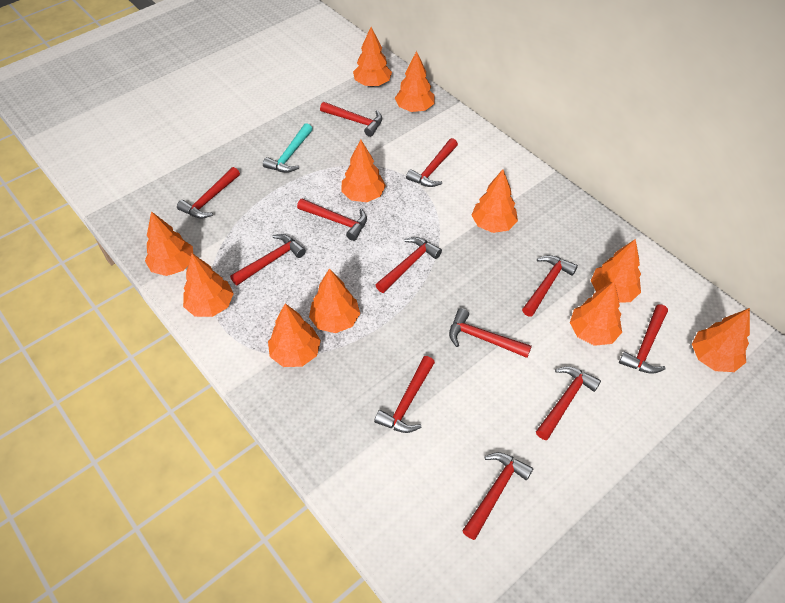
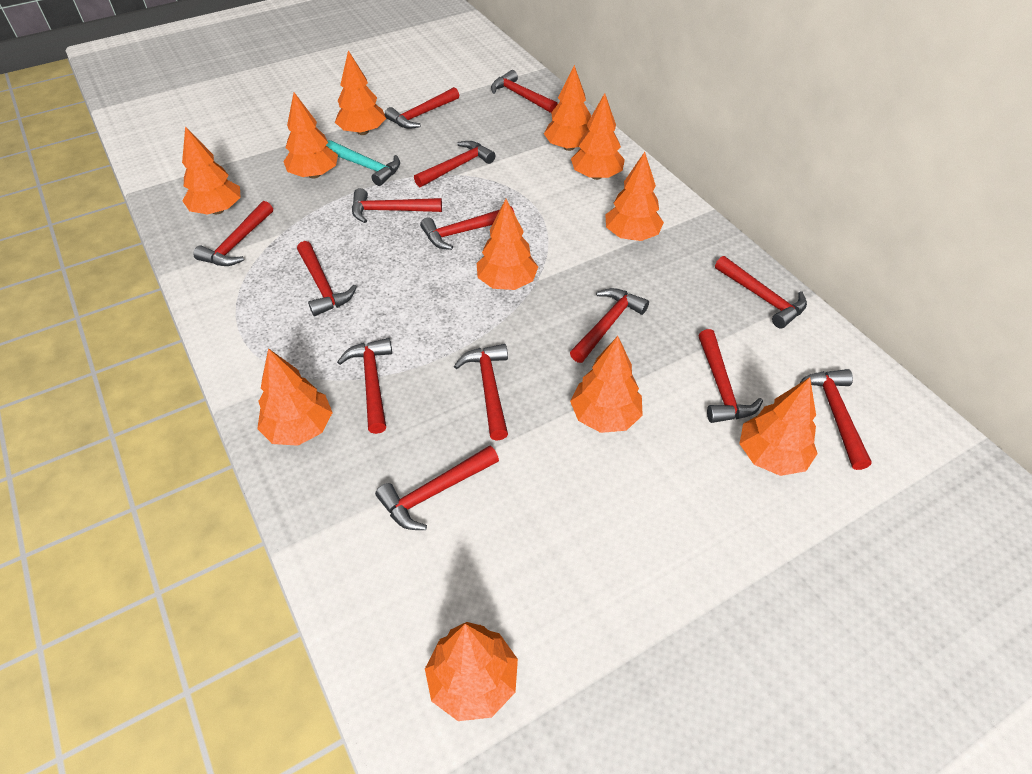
red hammer: 12 -> 14

